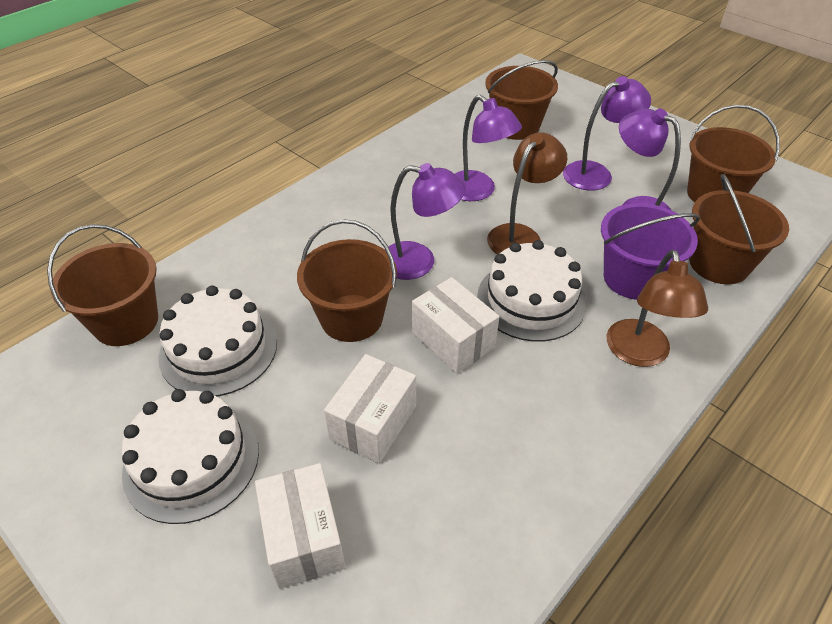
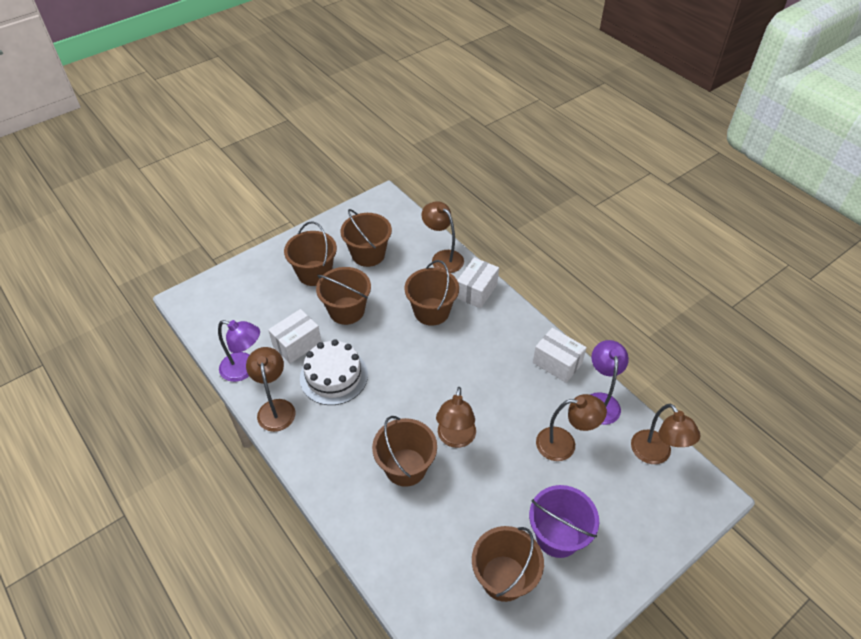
brown bucket: 5 -> 6
brown lamp: 2 -> 5
purple lamp: 4 -> 2
white cake: 3 -> 1

